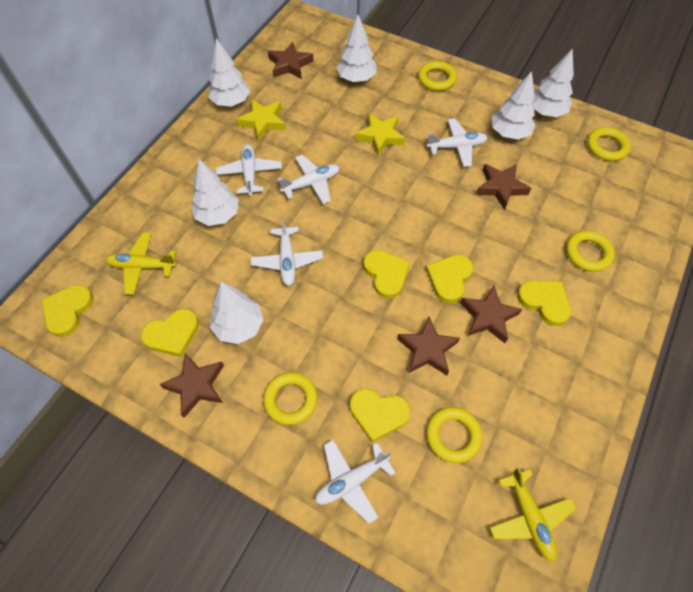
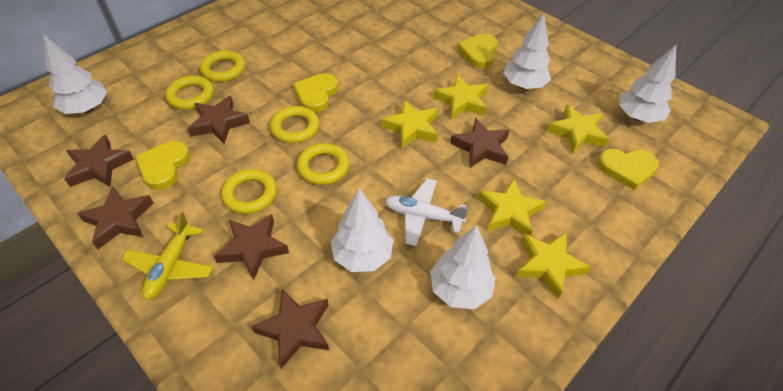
brown star: 5 -> 6
white plane: 5 -> 1
white tree: 6 -> 5
yellow heart: 6 -> 4
yellow plane: 2 -> 1
yellow star: 2 -> 5

